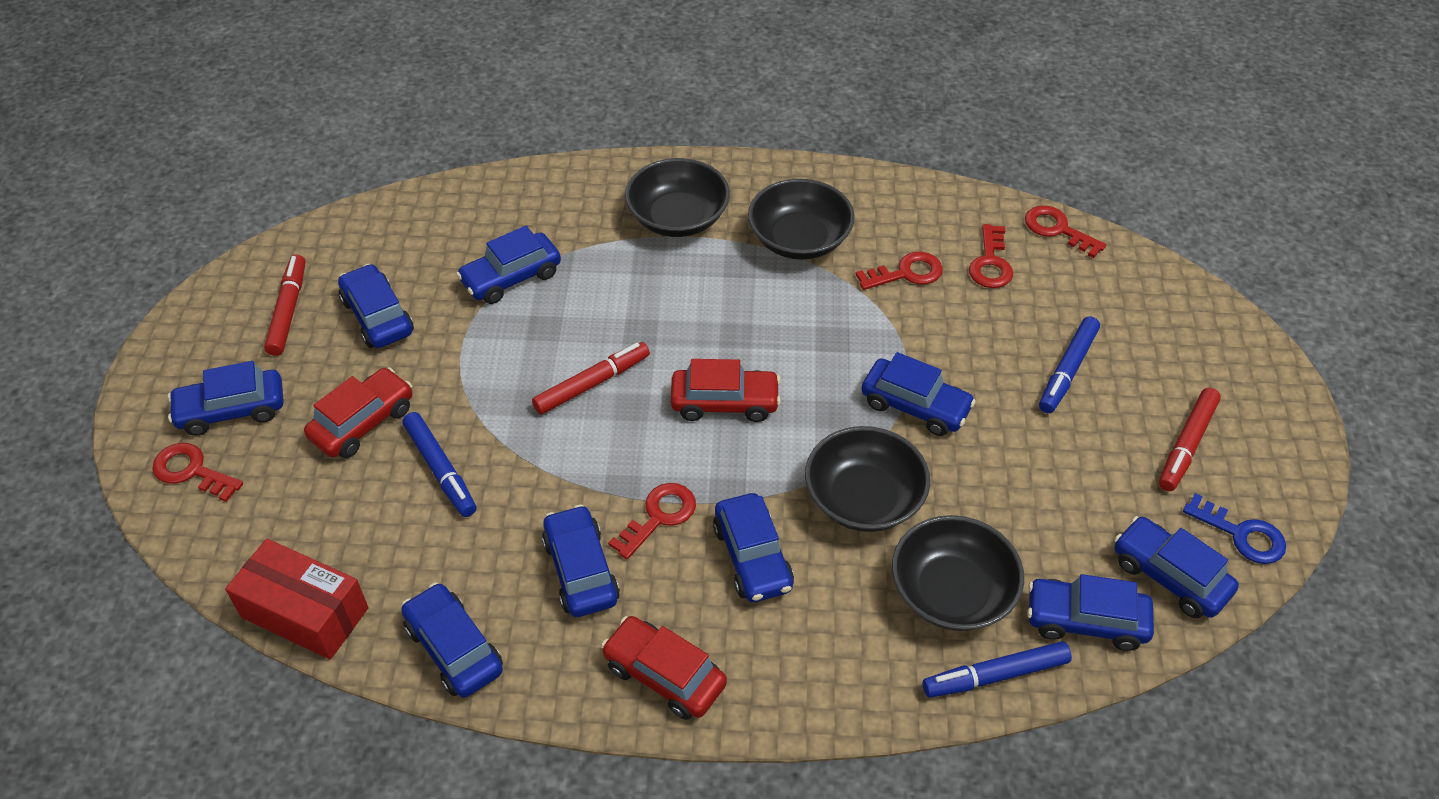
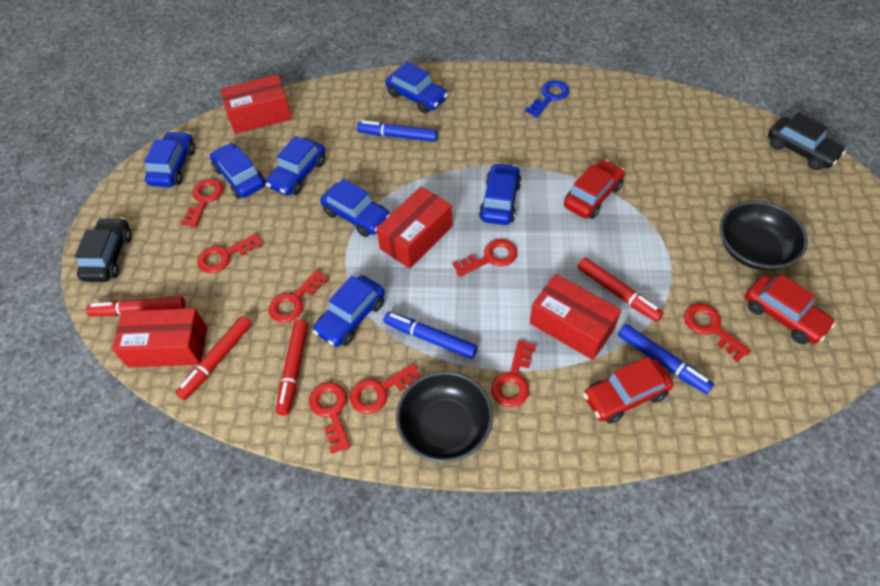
black bowl: 4 -> 2
black car: 0 -> 2
blue car: 9 -> 7
red box: 1 -> 4
red key: 5 -> 8
red marker: 3 -> 4

